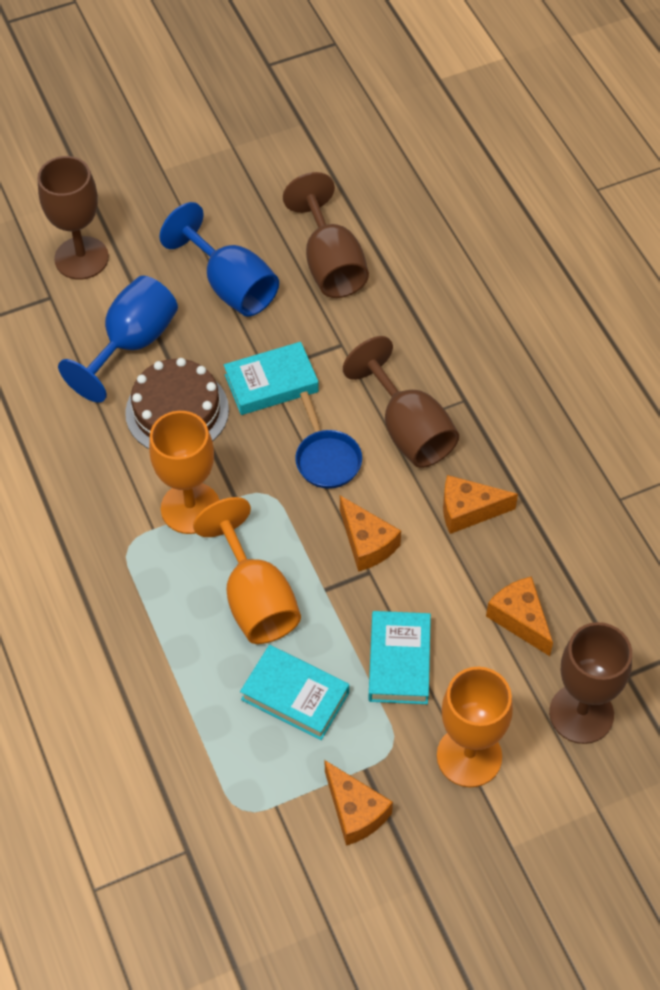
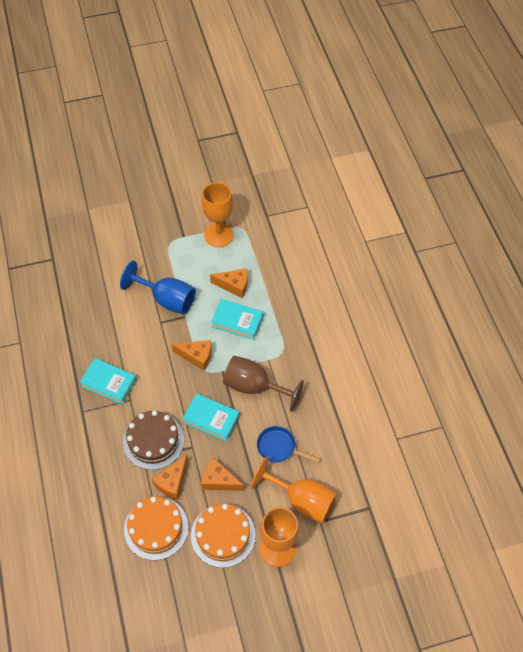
blue goblet: 2 -> 1
brown goblet: 4 -> 1
orange cake: 0 -> 2

